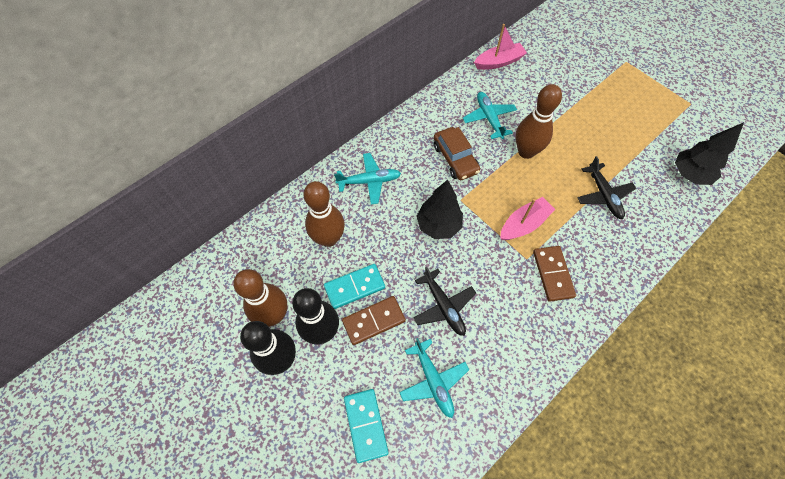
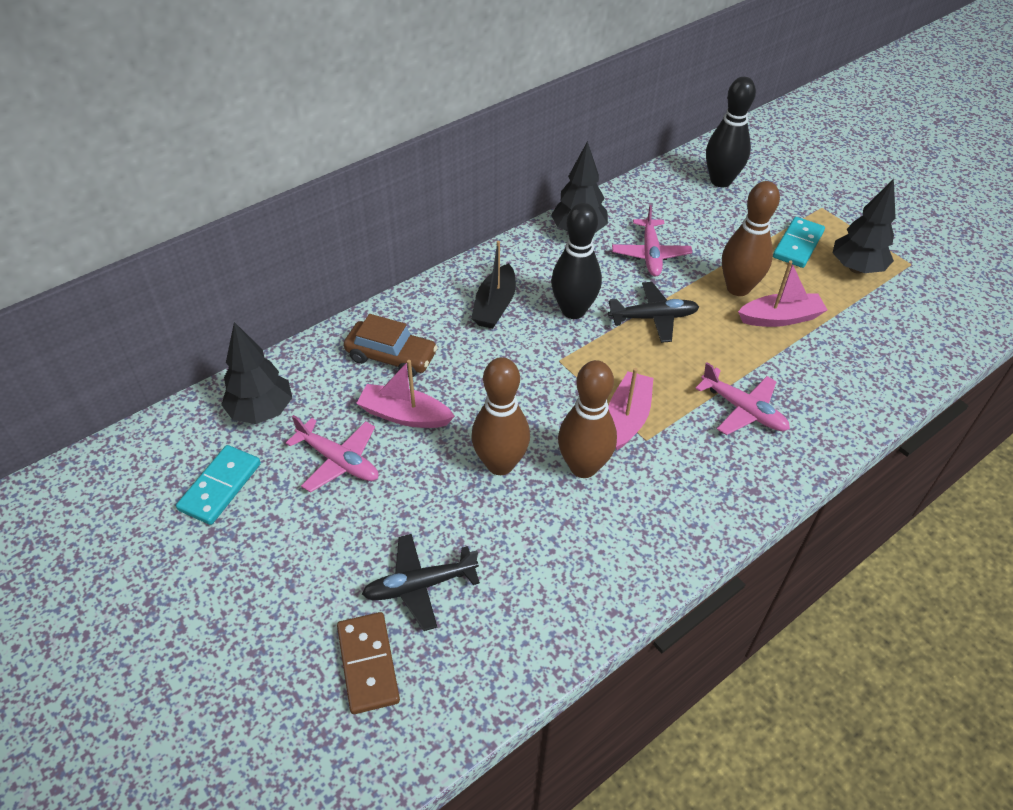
black boat: 0 -> 1
black tree: 2 -> 3
brown domino: 2 -> 1
pink boat: 2 -> 3
pink plane: 0 -> 3
turquoise plane: 3 -> 0

